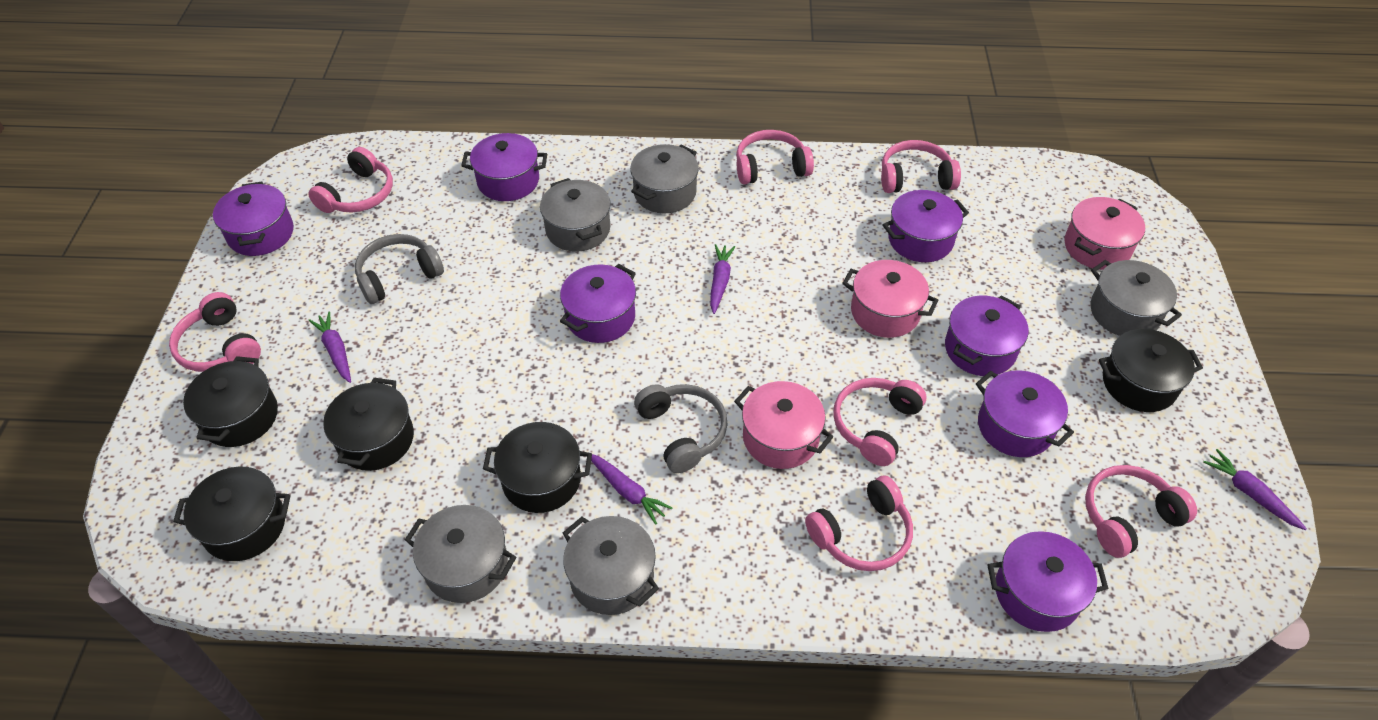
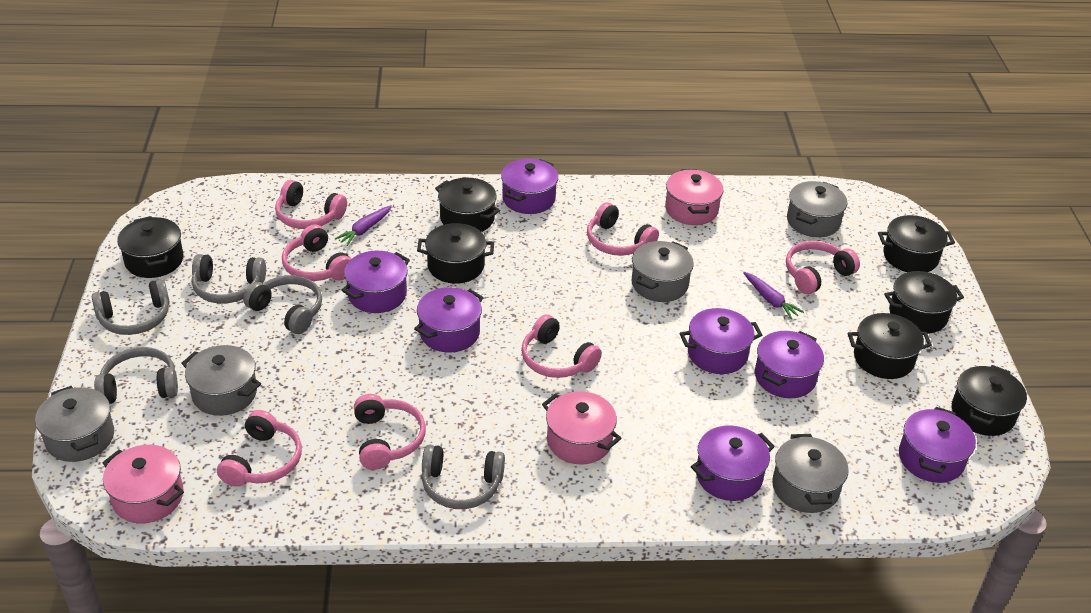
black pot: 5 -> 7
grey headphones: 2 -> 5
purple carrot: 4 -> 2

